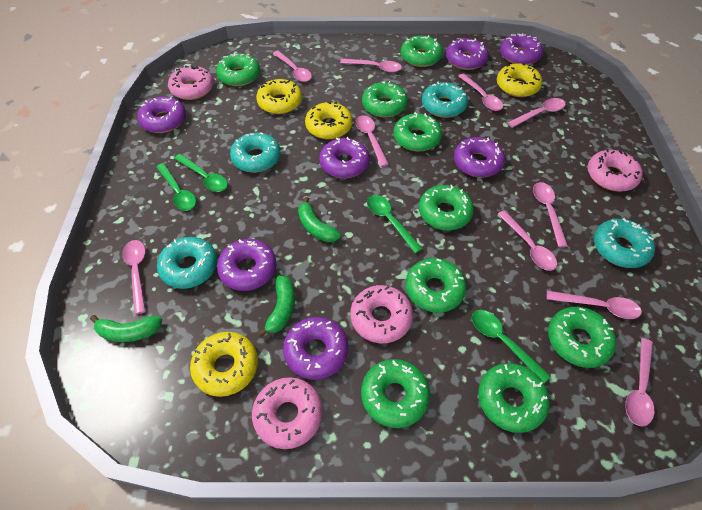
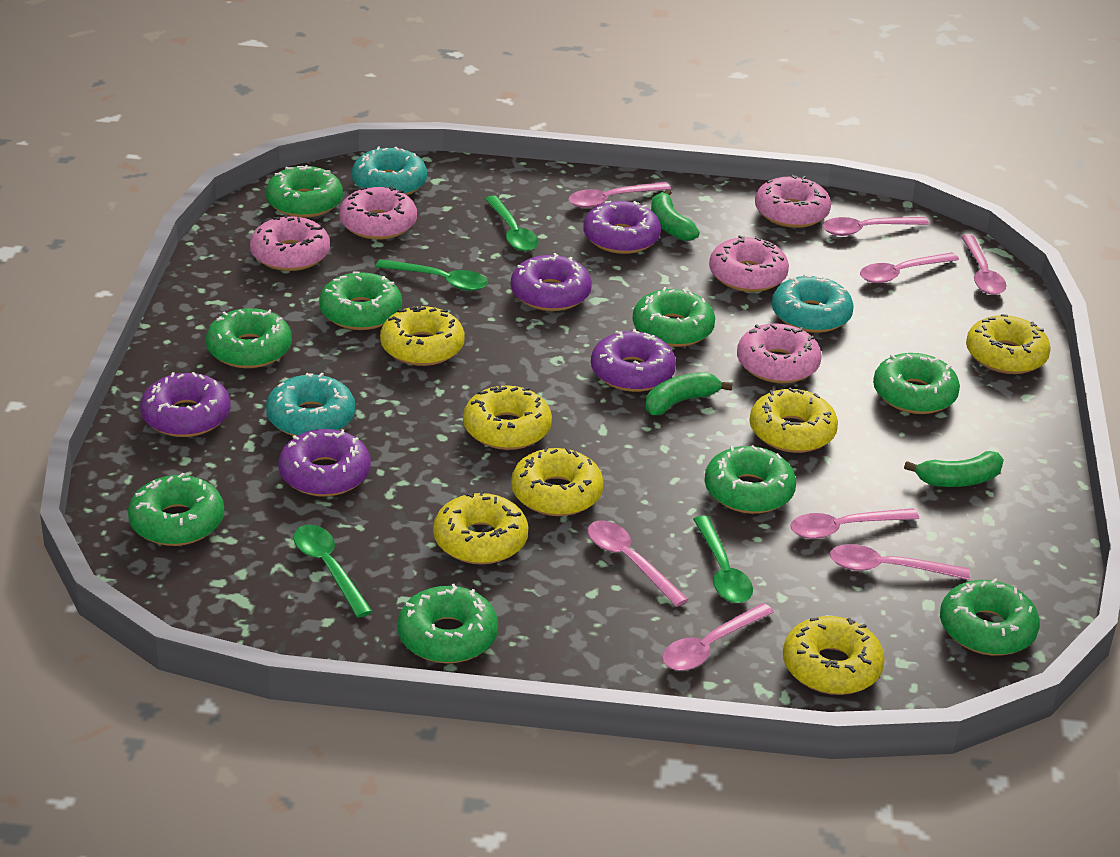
pink donut: 4 -> 5
pink spoon: 10 -> 8
purple donut: 7 -> 5
turquoise donut: 4 -> 3
yellow donut: 4 -> 7

